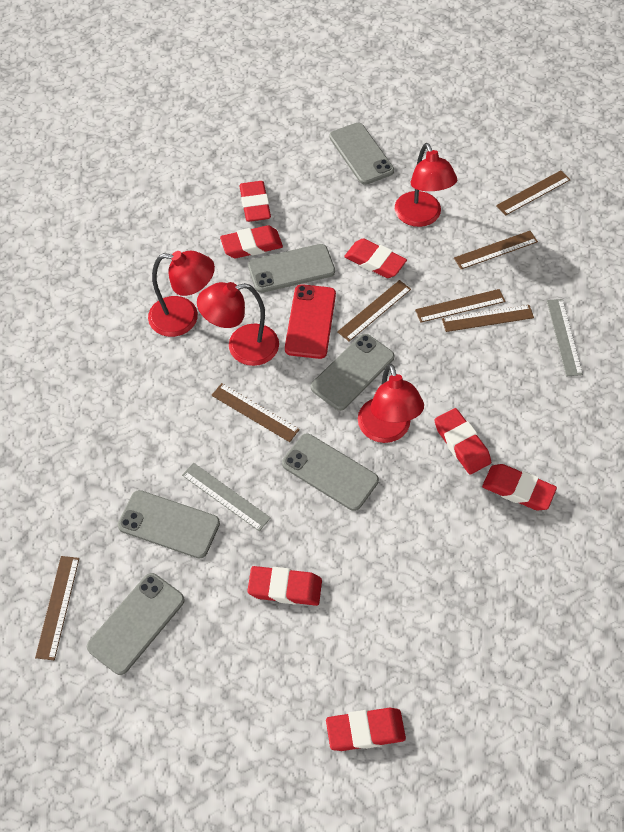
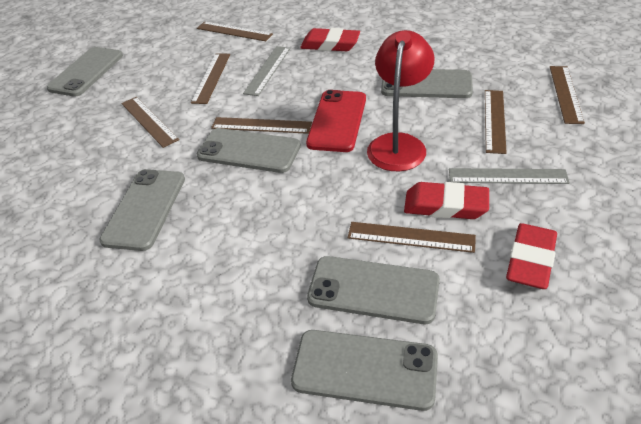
red eraser: 7 -> 3
red lamp: 4 -> 1

